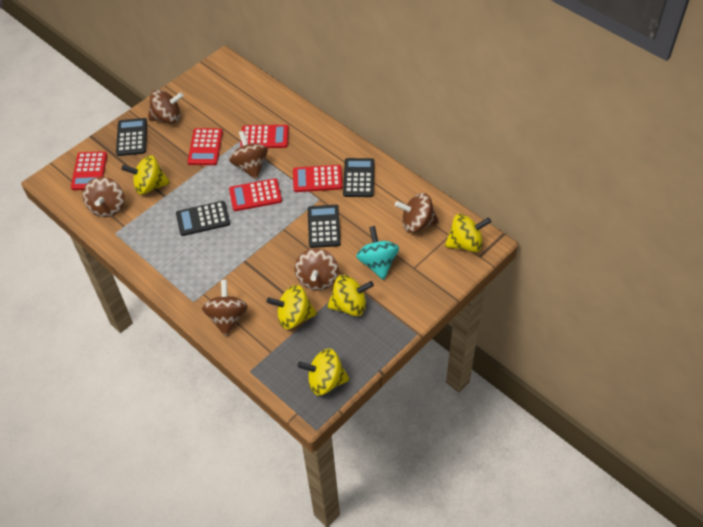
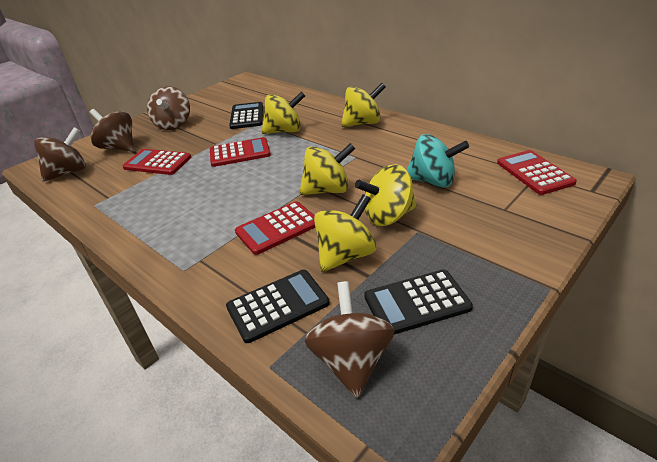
black calculator: 4 -> 3
brown spinning top: 6 -> 4
red calculator: 5 -> 4

